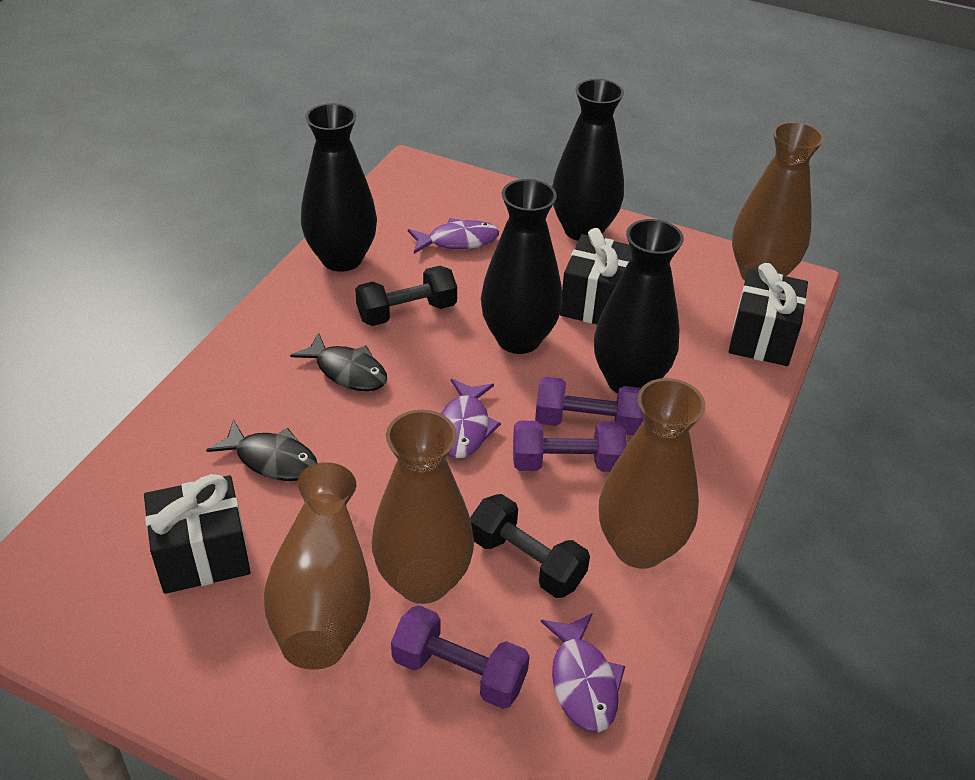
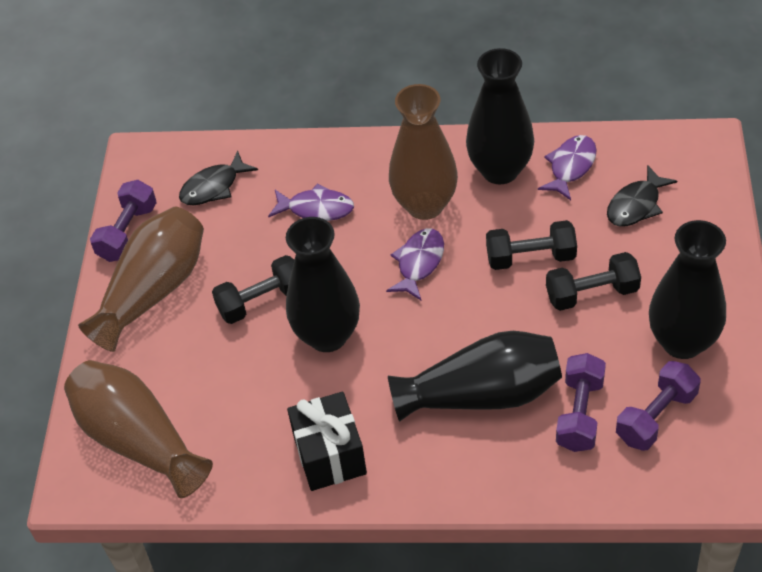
black dumbbell: 2 -> 3
black gift: 3 -> 1
brown vase: 4 -> 3

